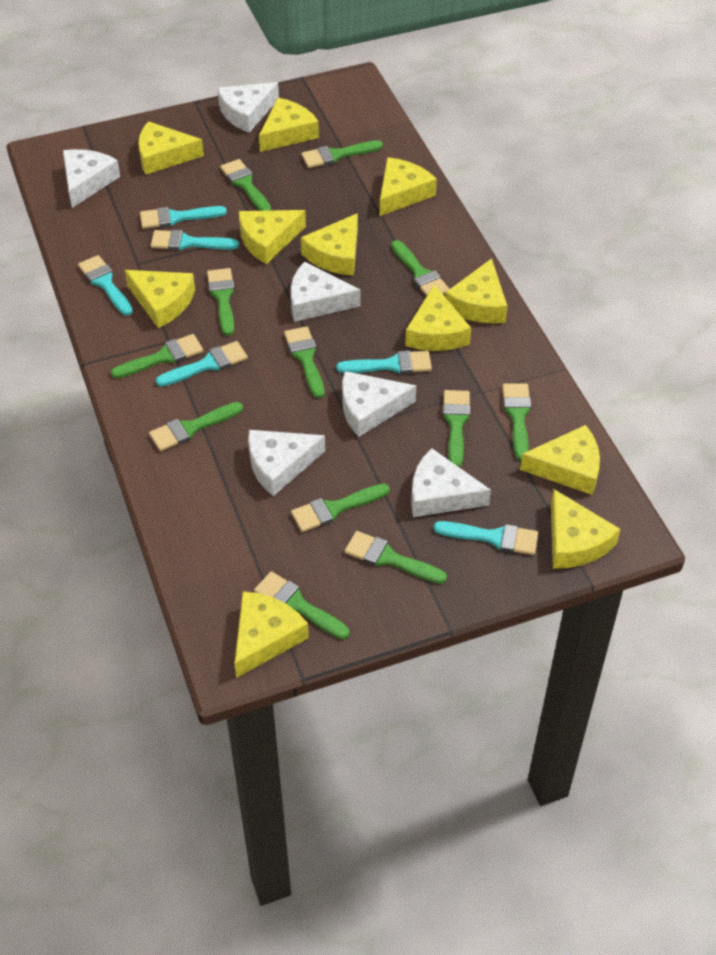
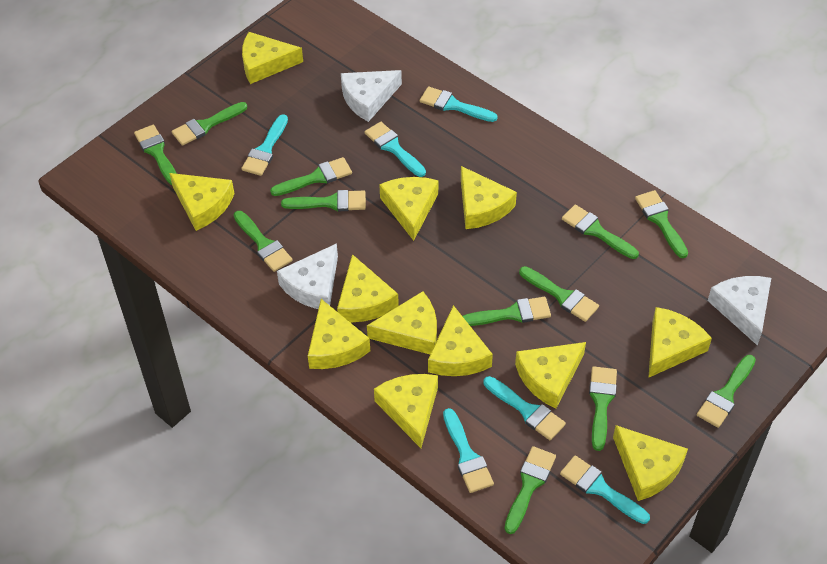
white cheese: 6 -> 3
yellow cheese: 11 -> 12

